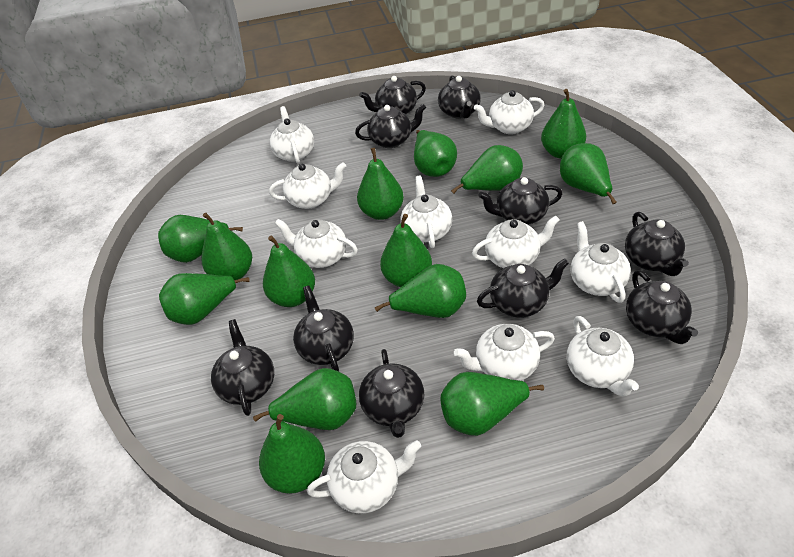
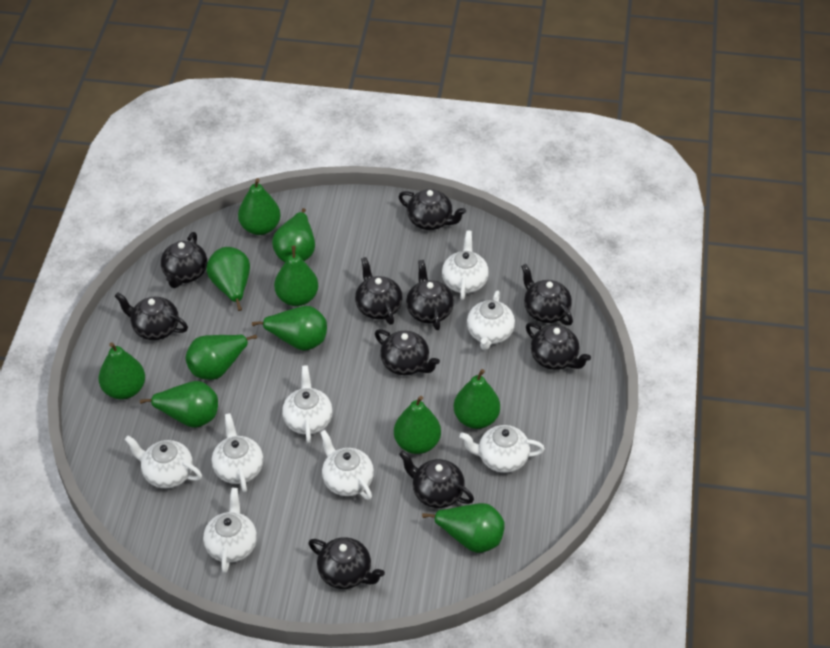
green pear: 14 -> 11
white teapot: 10 -> 8

